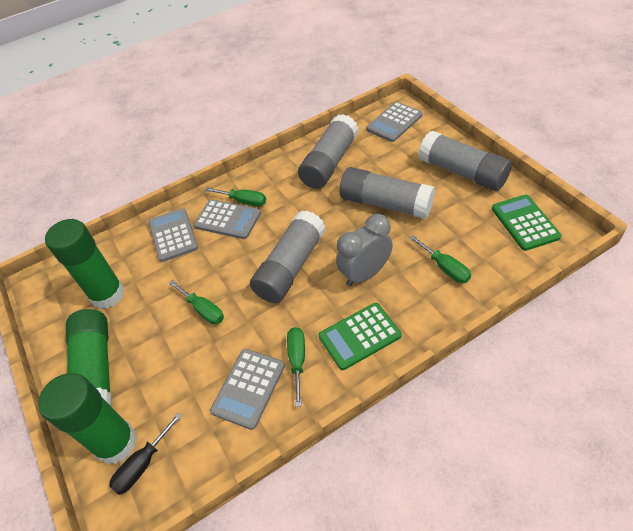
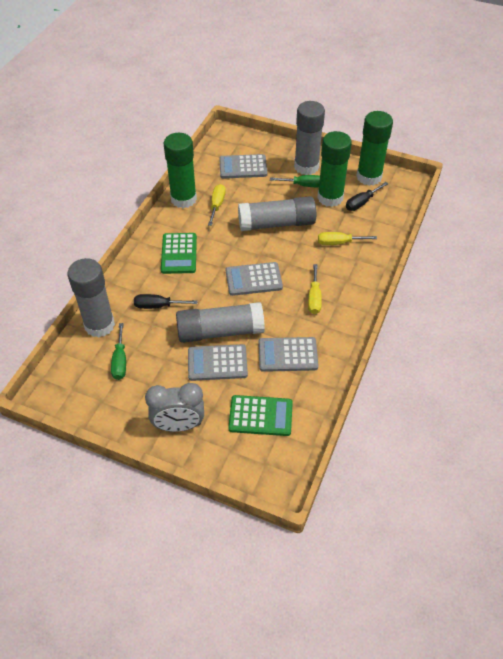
black screwdriver: 1 -> 2
green screwdriver: 4 -> 2
yellow screwdriver: 0 -> 3

